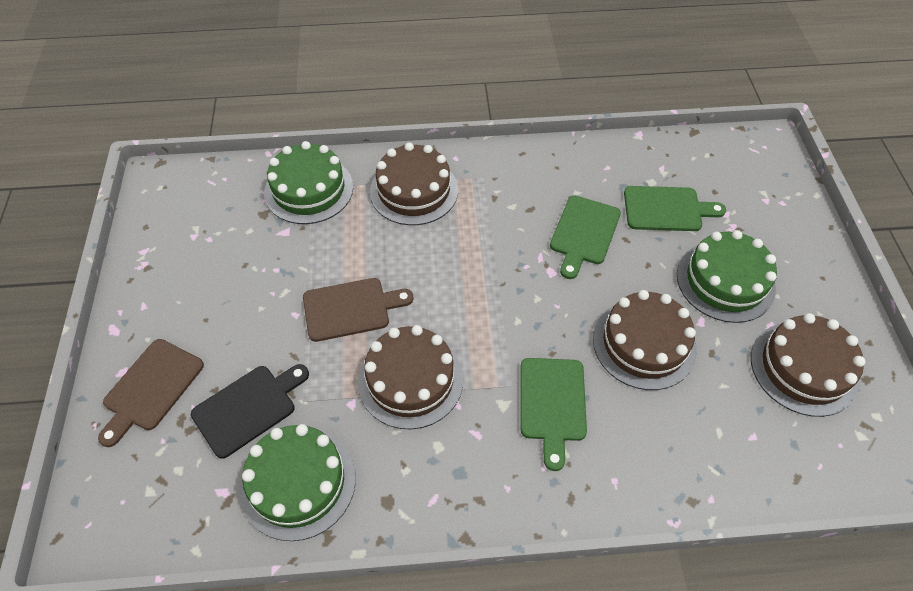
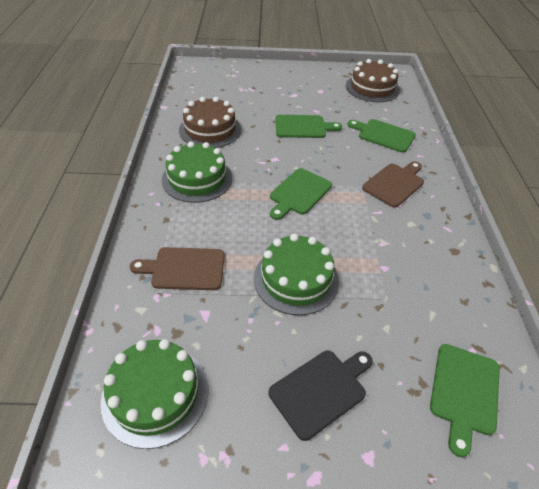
brown cake: 4 -> 2
green cutting board: 3 -> 4

